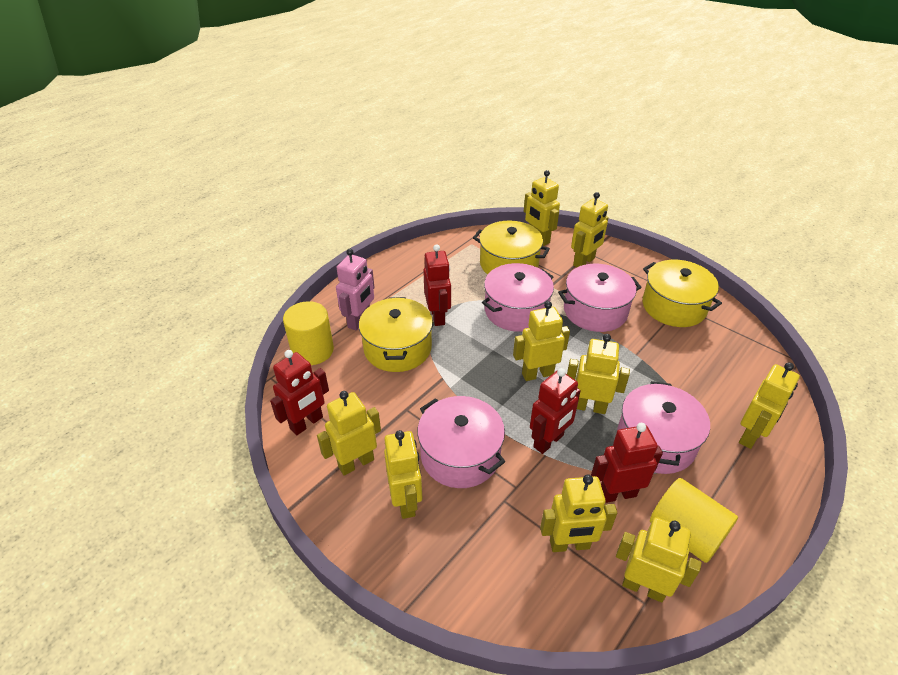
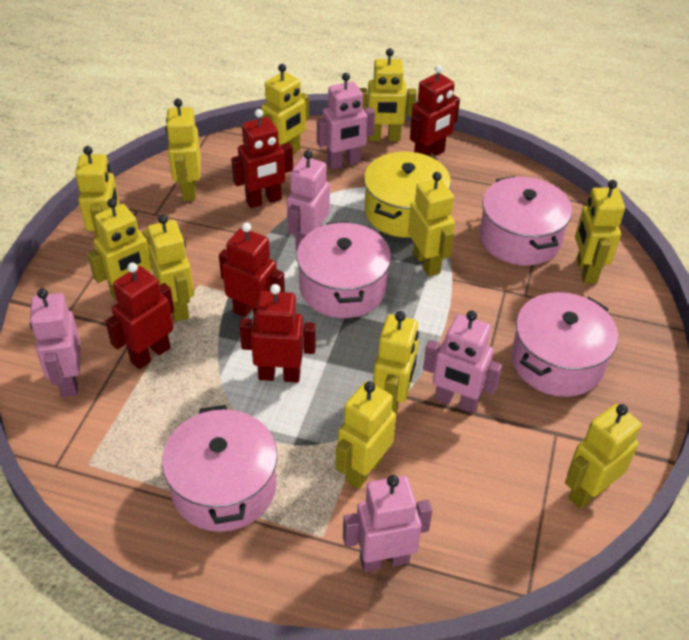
pink robot: 1 -> 5
red robot: 4 -> 5
yellow cylinder: 2 -> 0
yellow pot: 3 -> 1
yellow robot: 9 -> 11

